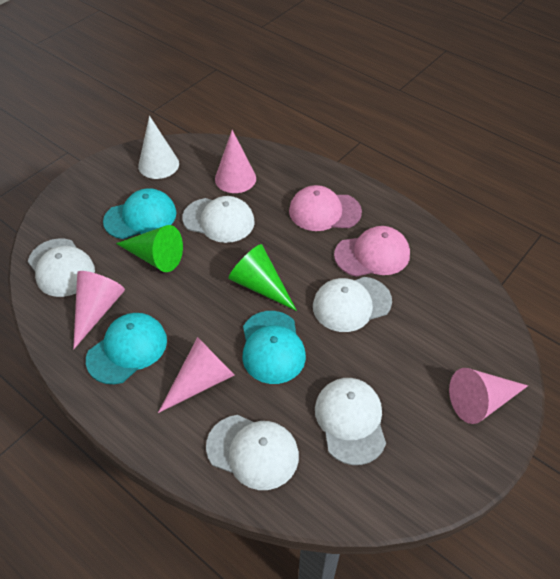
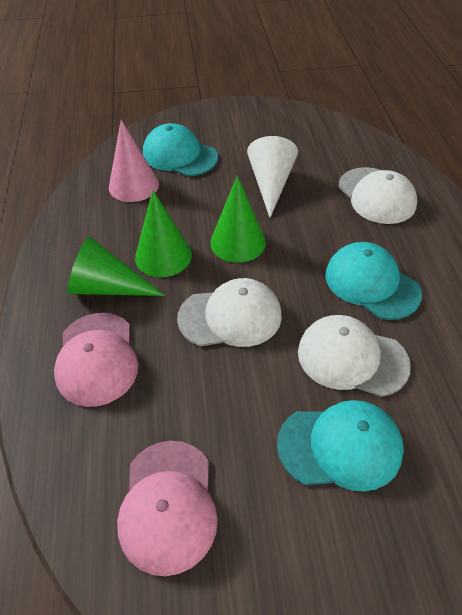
green cone: 2 -> 3
pink cone: 4 -> 1
white cap: 5 -> 3

